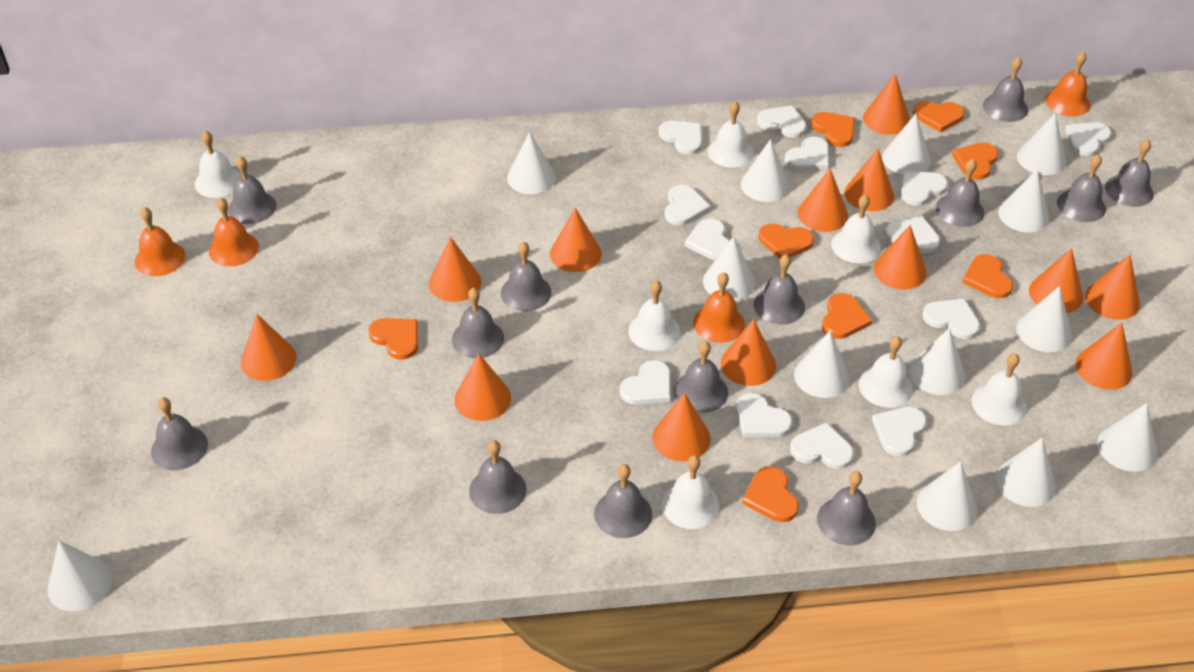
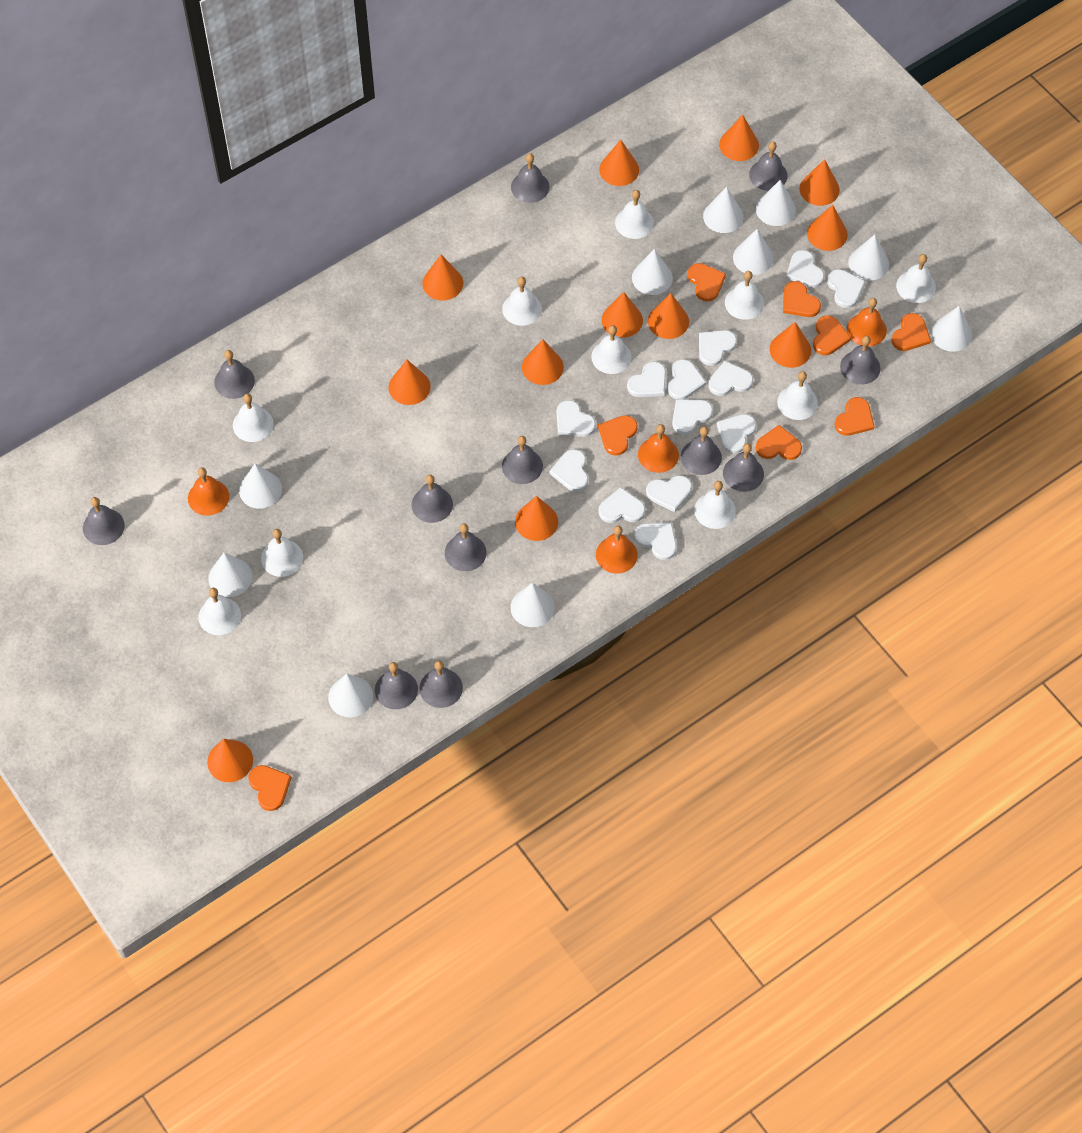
grey bell: 13 -> 12
orange cone: 13 -> 12
white bell: 7 -> 10
white cone: 13 -> 10

